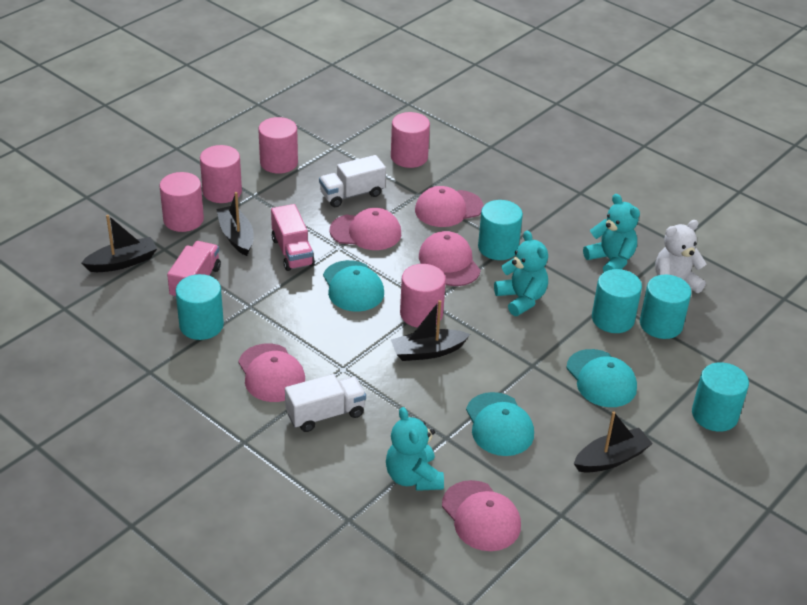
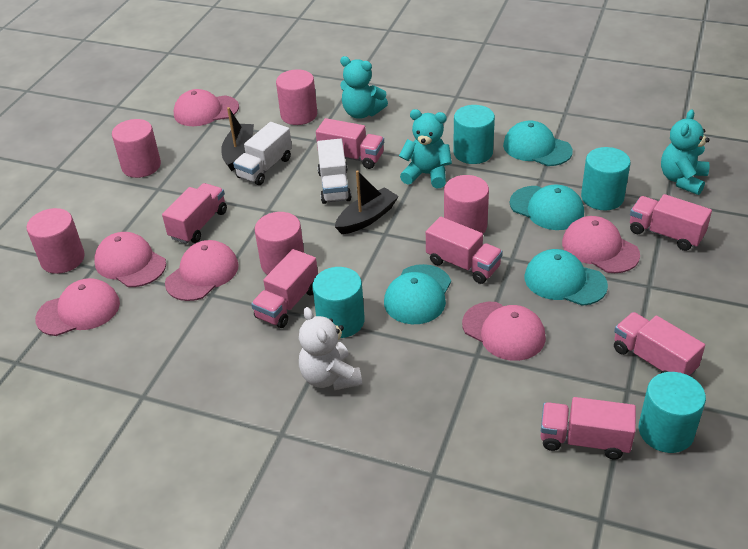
black boat: 4 -> 2
pink cap: 5 -> 6
pink truck: 2 -> 7
turquoise cap: 3 -> 4
turquoise cylinder: 5 -> 4

